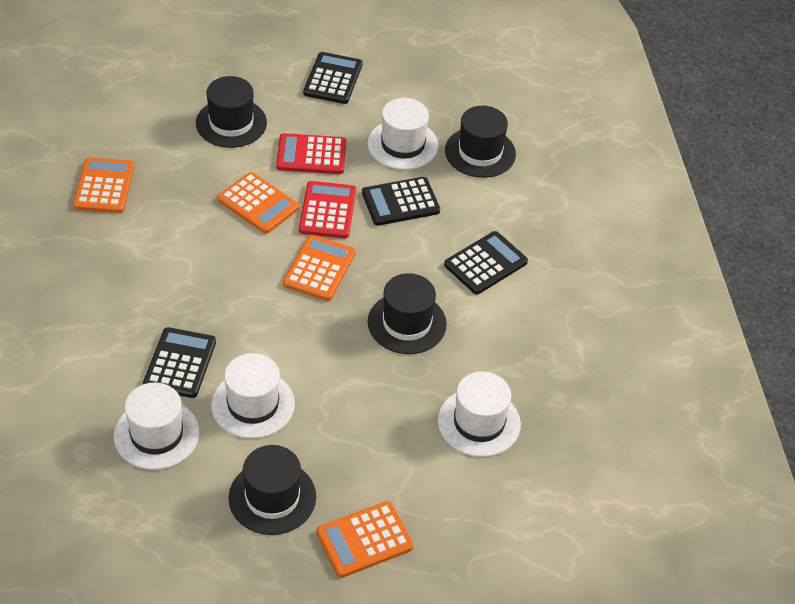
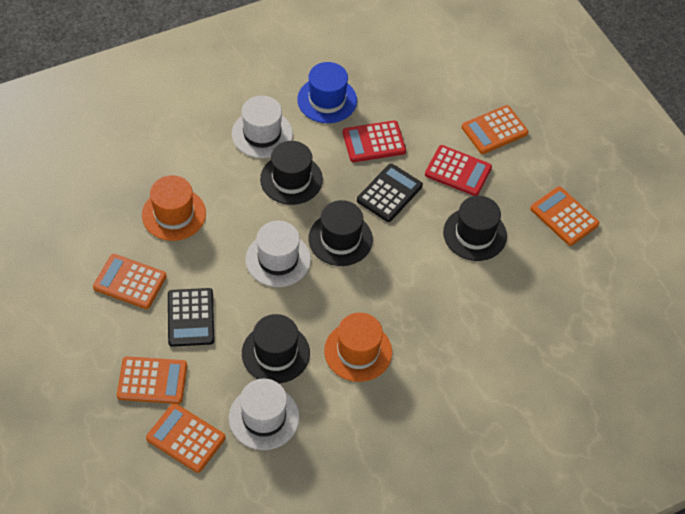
black calculator: 4 -> 2
blue hat: 0 -> 1
orange calculator: 4 -> 5
orange hat: 0 -> 2
white hat: 4 -> 3

